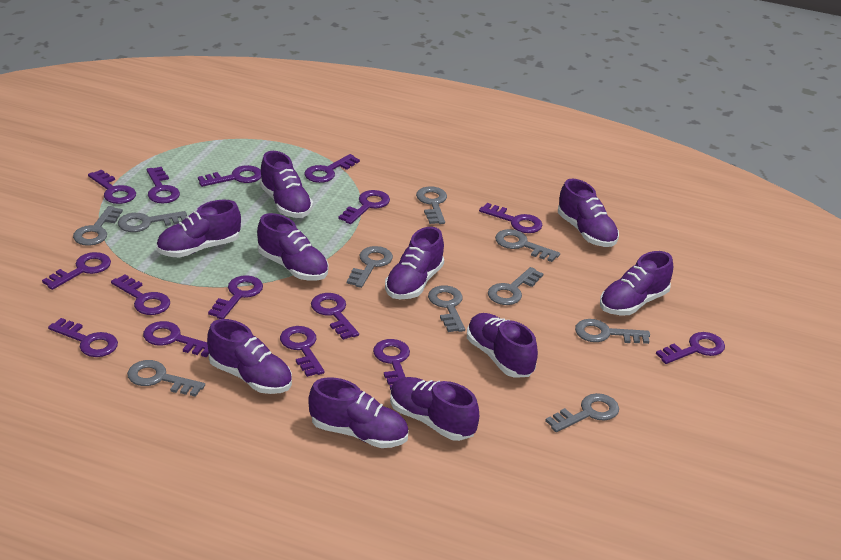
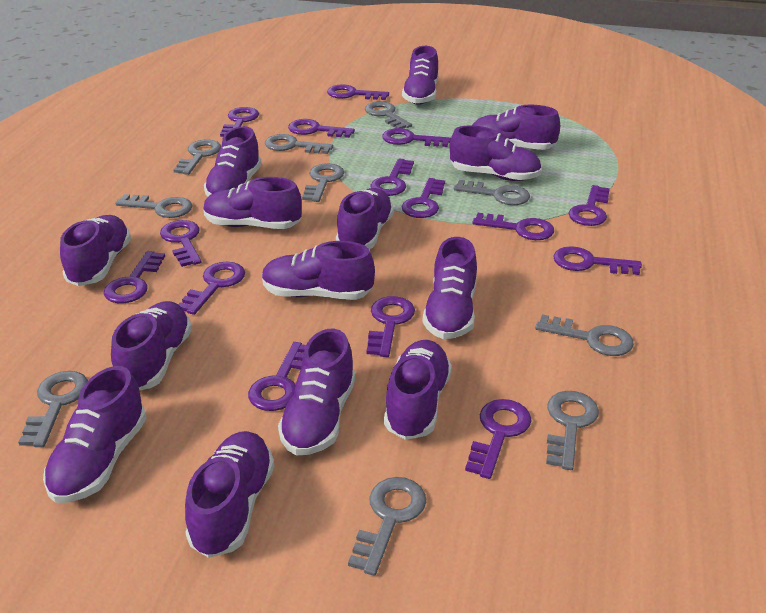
purple shoe: 10 -> 14

